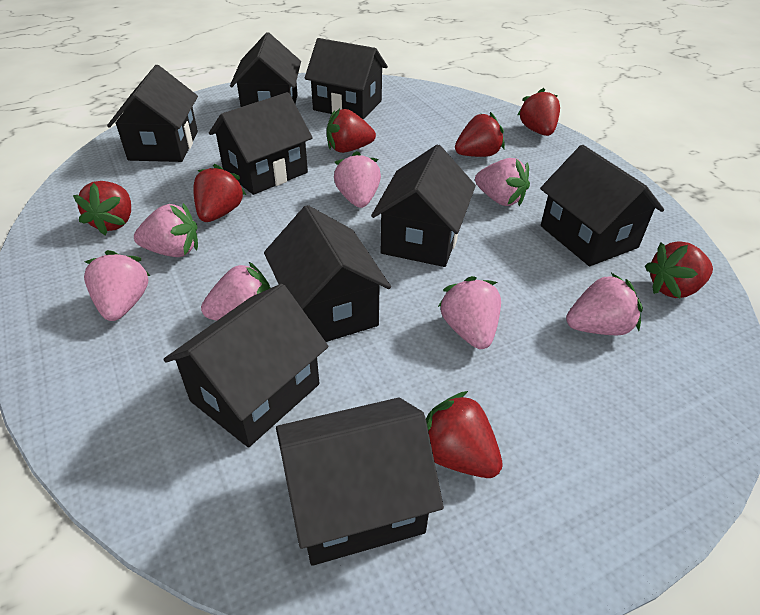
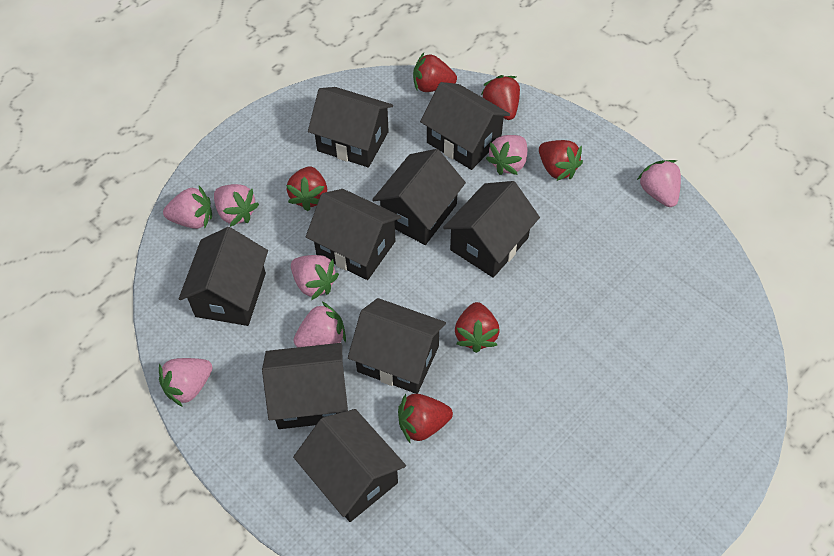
red strawberry: 7 -> 6

